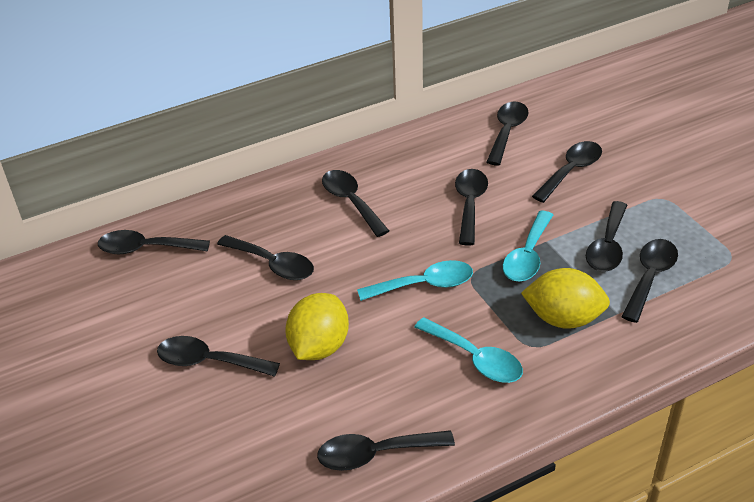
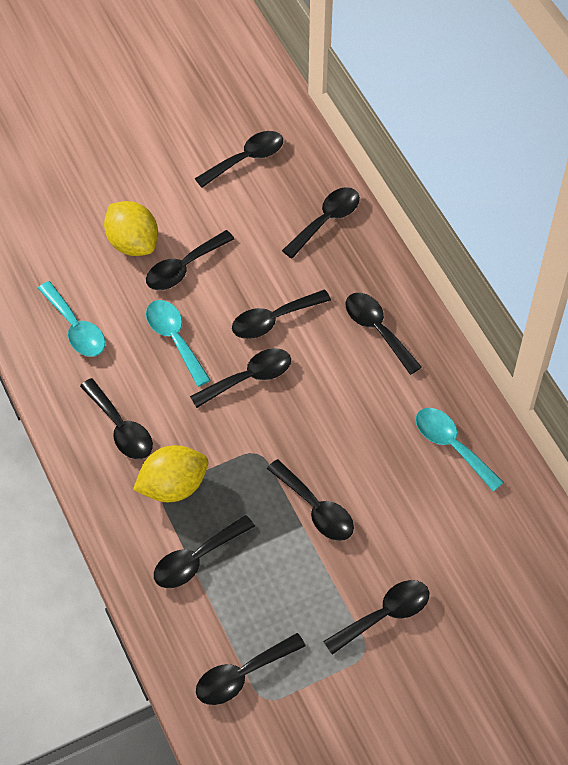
black spoon: 10 -> 11

